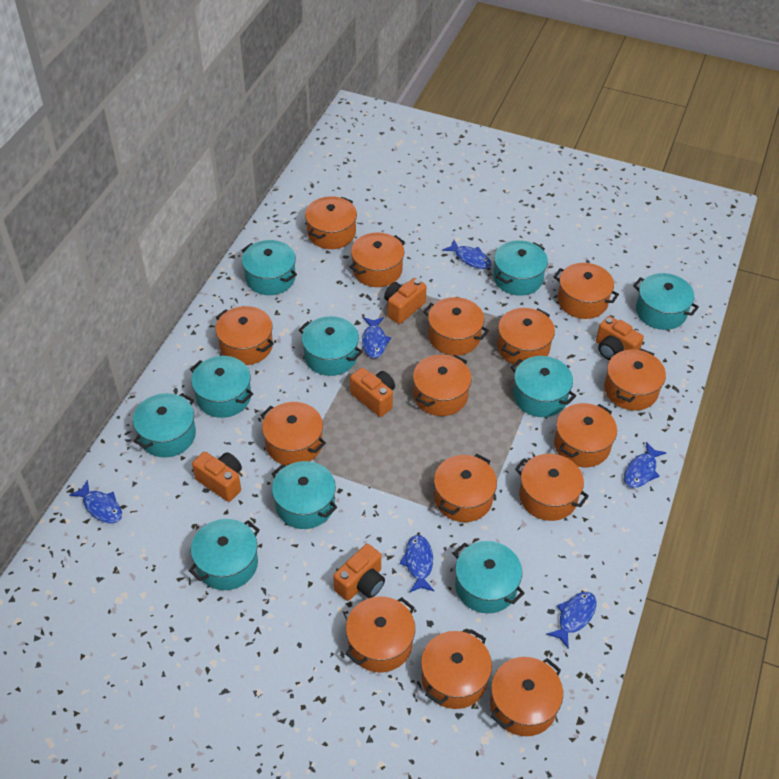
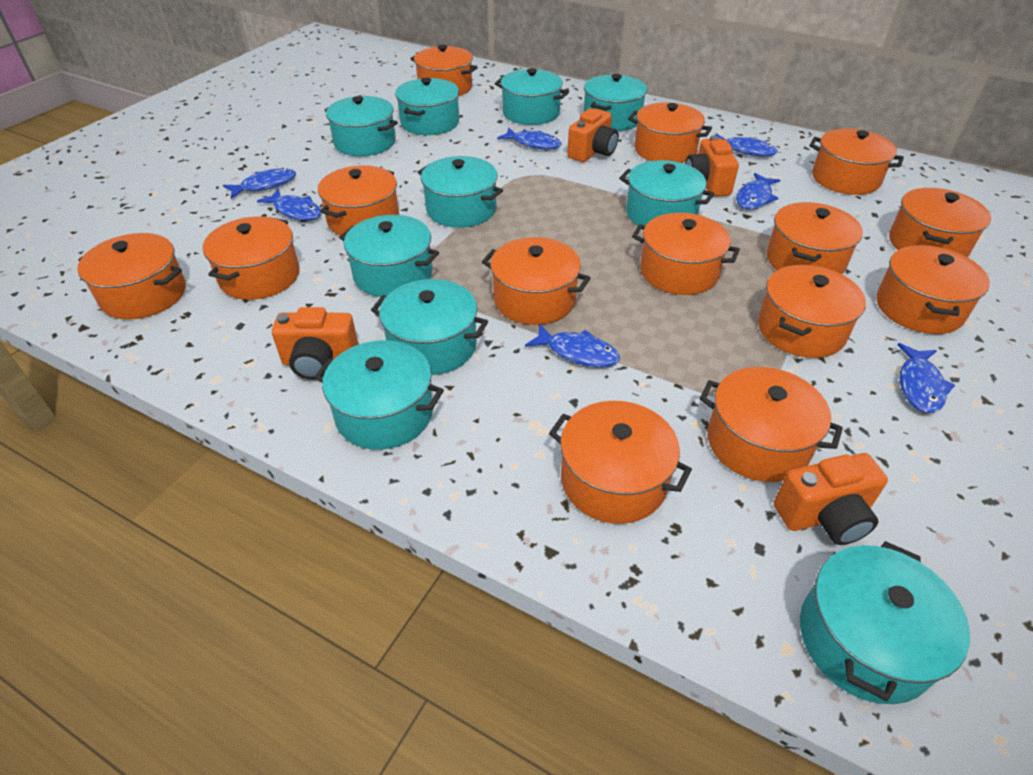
blue fish: 6 -> 7
orange camera: 5 -> 4
orange pot: 15 -> 14

